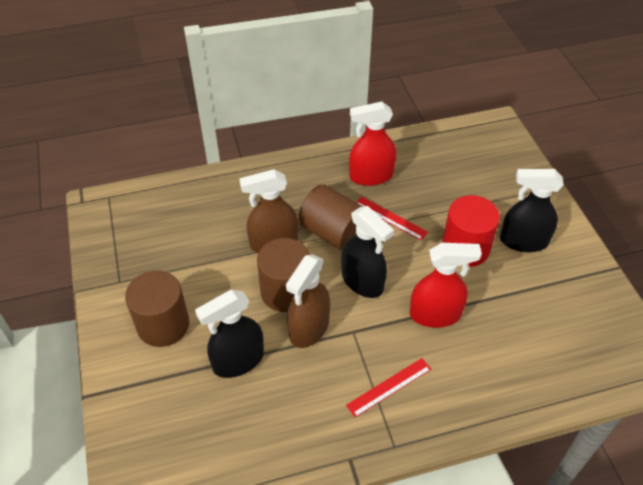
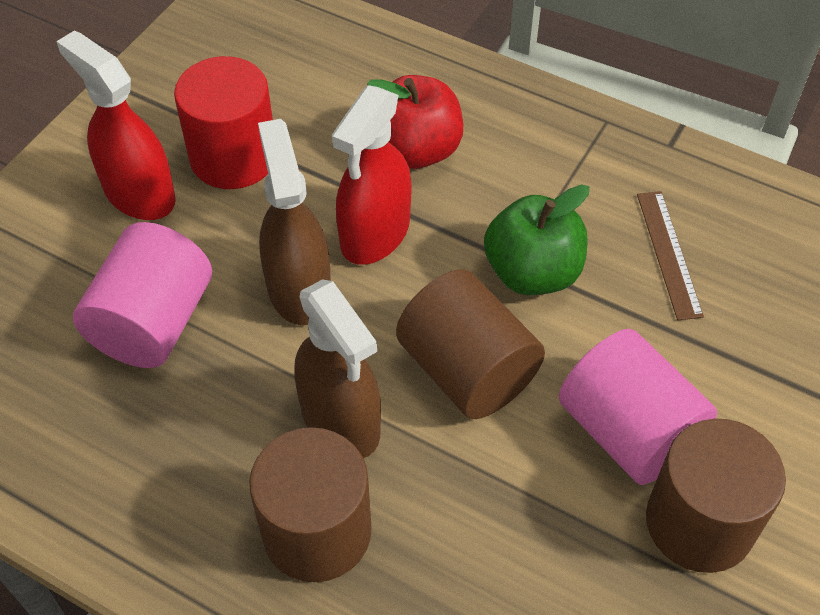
black spray bottle: 3 -> 0
brown ruler: 0 -> 1
green apple: 0 -> 1
pink cylinder: 0 -> 2
red apple: 0 -> 1
red ruler: 2 -> 0

